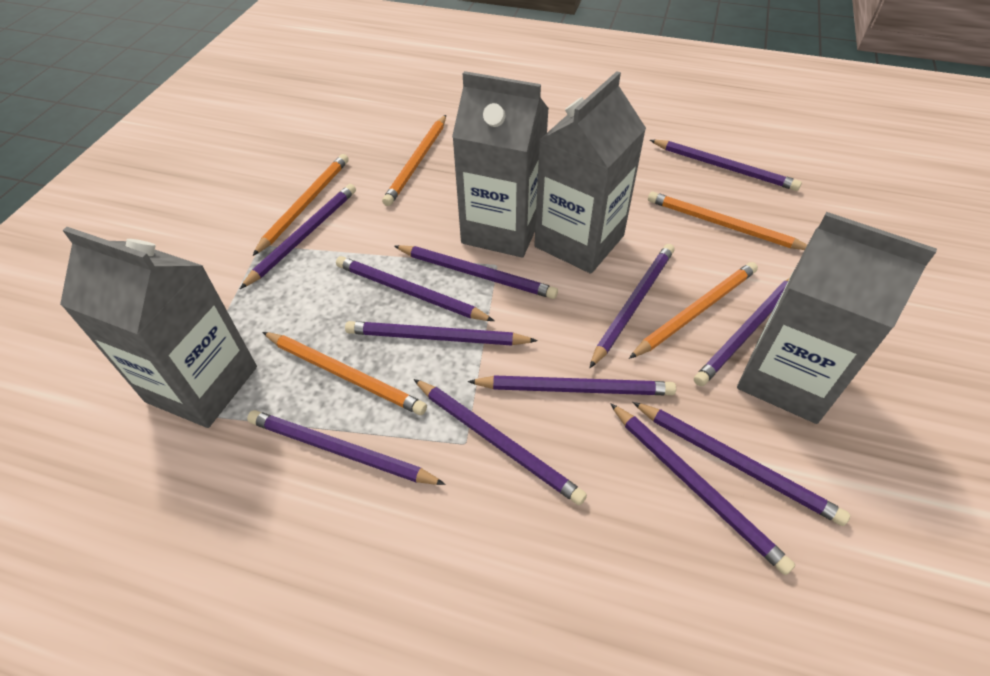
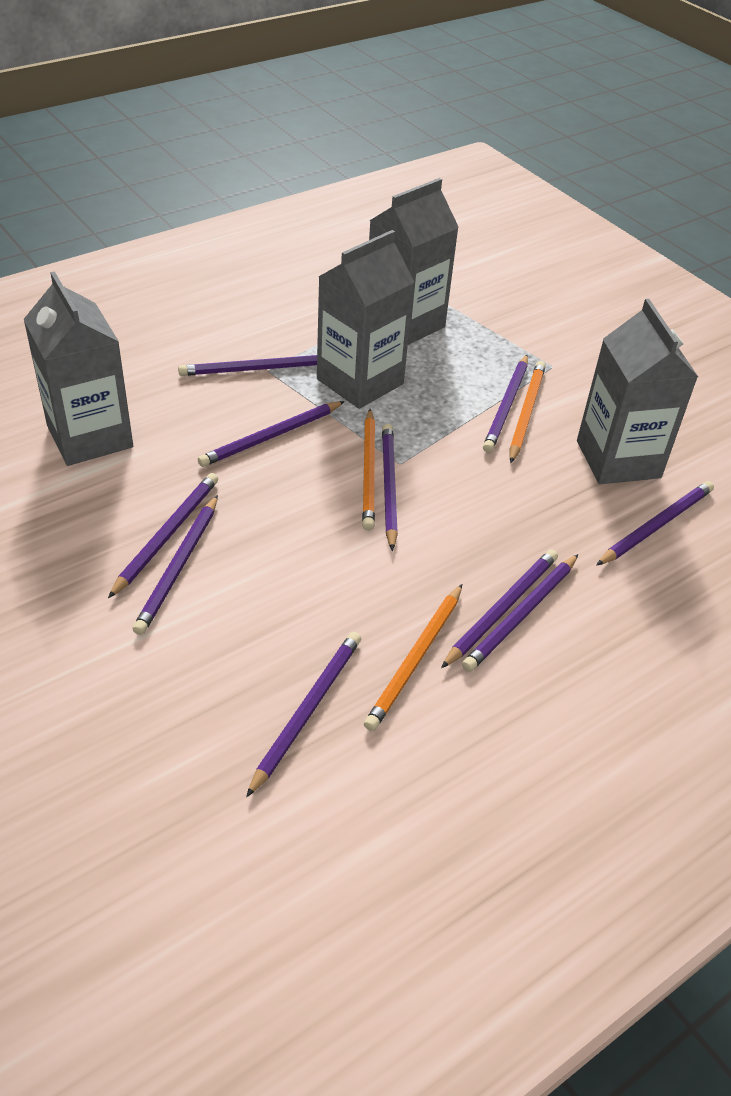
orange pencil: 5 -> 3
purple pencil: 12 -> 10

